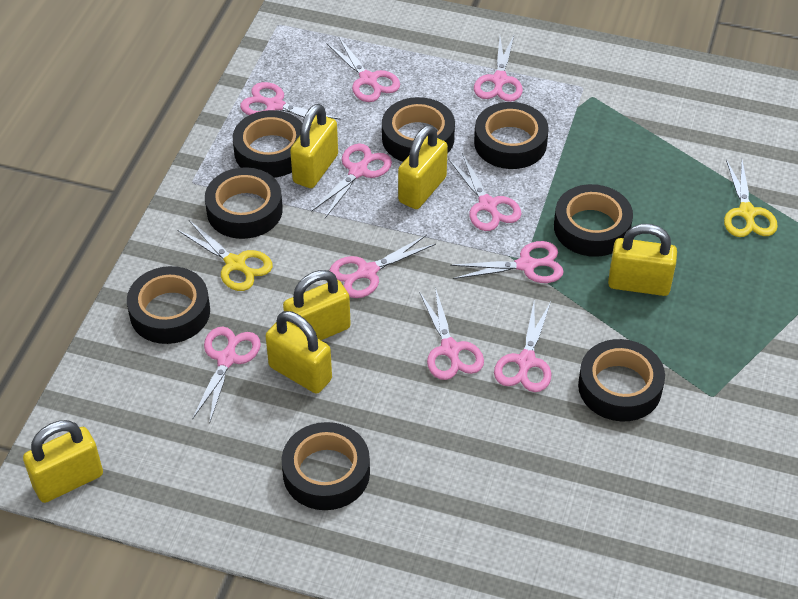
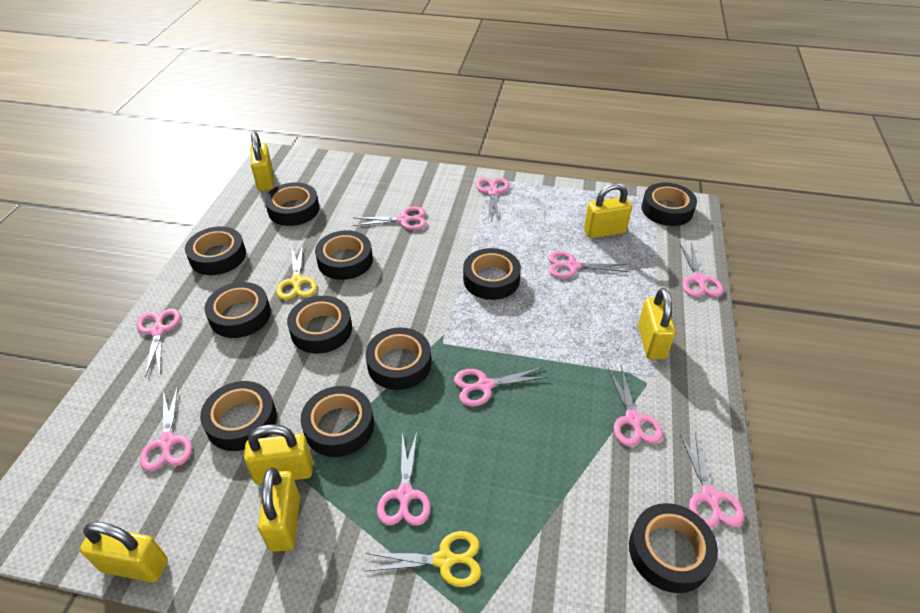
black tape: 8 -> 11

